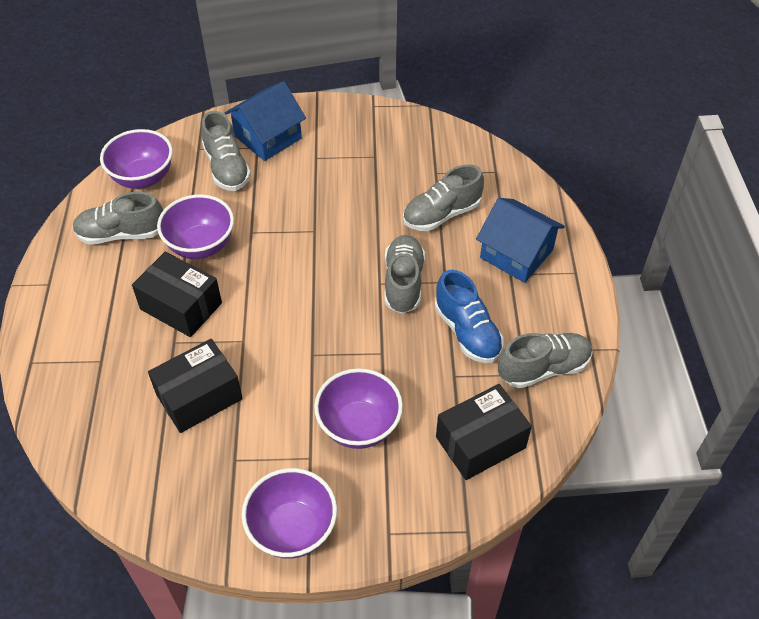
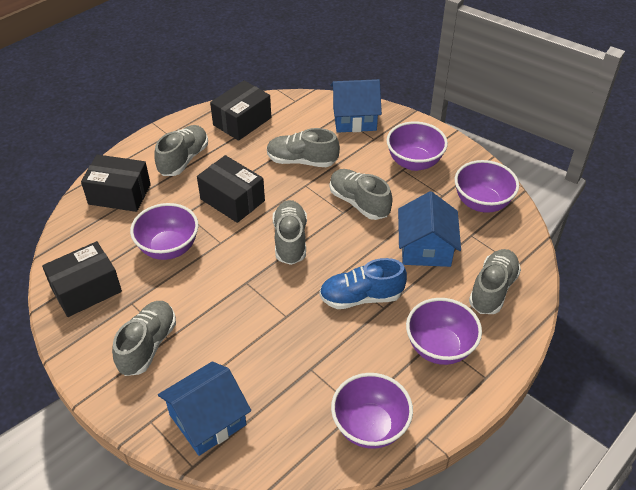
black box: 3 -> 4
blue house: 2 -> 3
grey shoe: 5 -> 6
purple bowl: 4 -> 5

